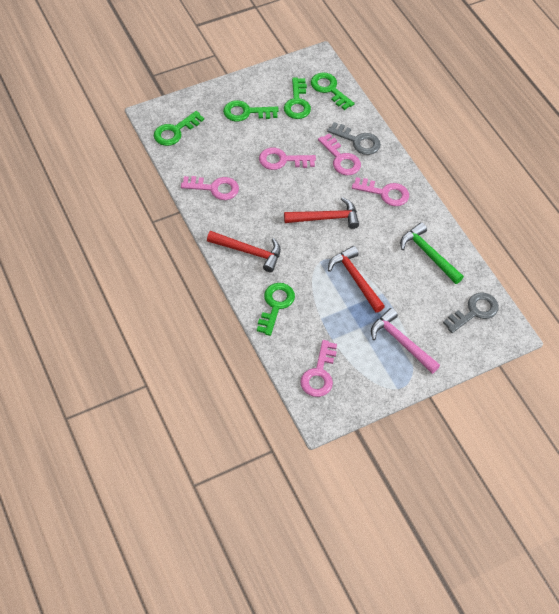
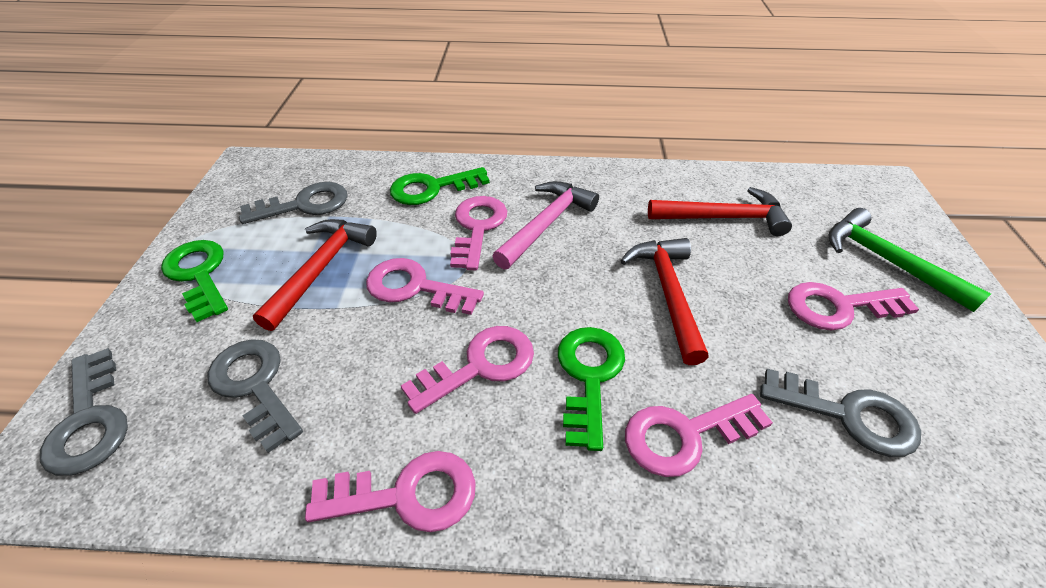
green key: 5 -> 3
grey key: 2 -> 4
pink key: 5 -> 6

